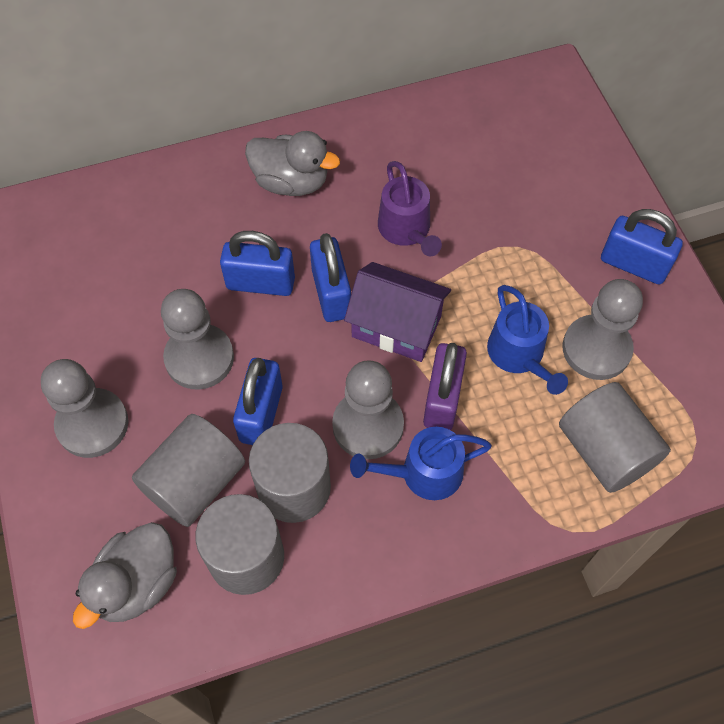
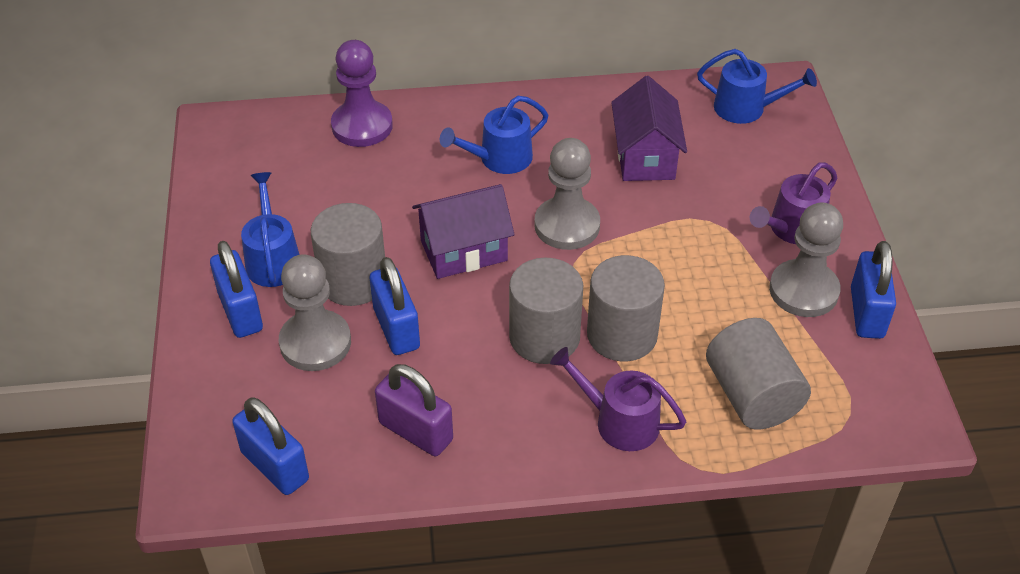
blue watering can: 2 -> 3
grey duck: 2 -> 0
grey pawn: 4 -> 3
purple house: 1 -> 2
purple pawn: 0 -> 1
purple watering can: 1 -> 2

